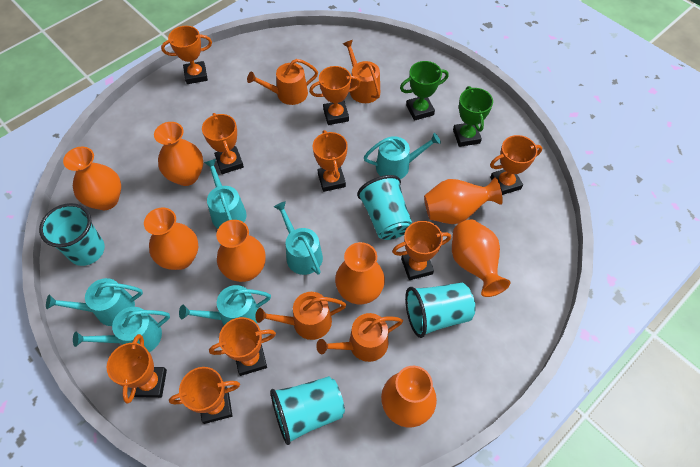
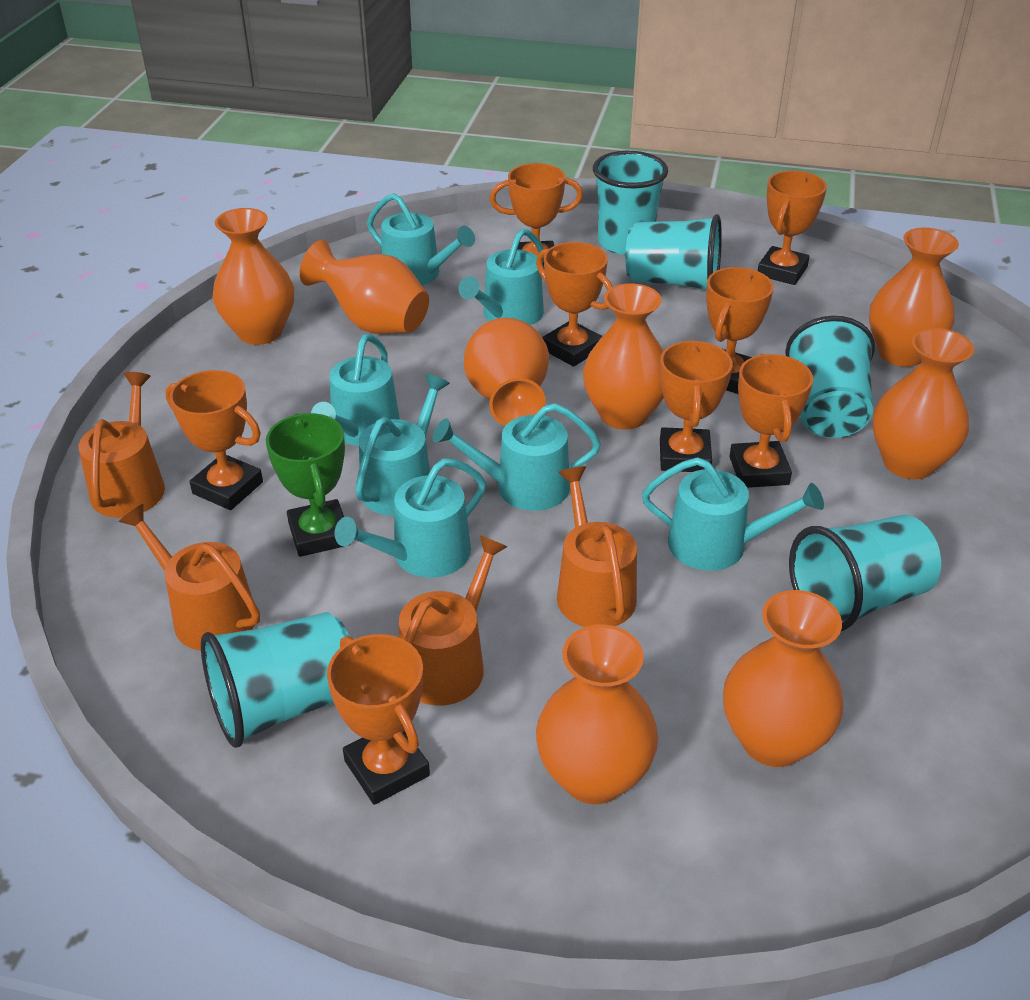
green trophy: 2 -> 1
orange trophy: 9 -> 8
turquoise cup: 4 -> 5
turquoise watering can: 6 -> 7

